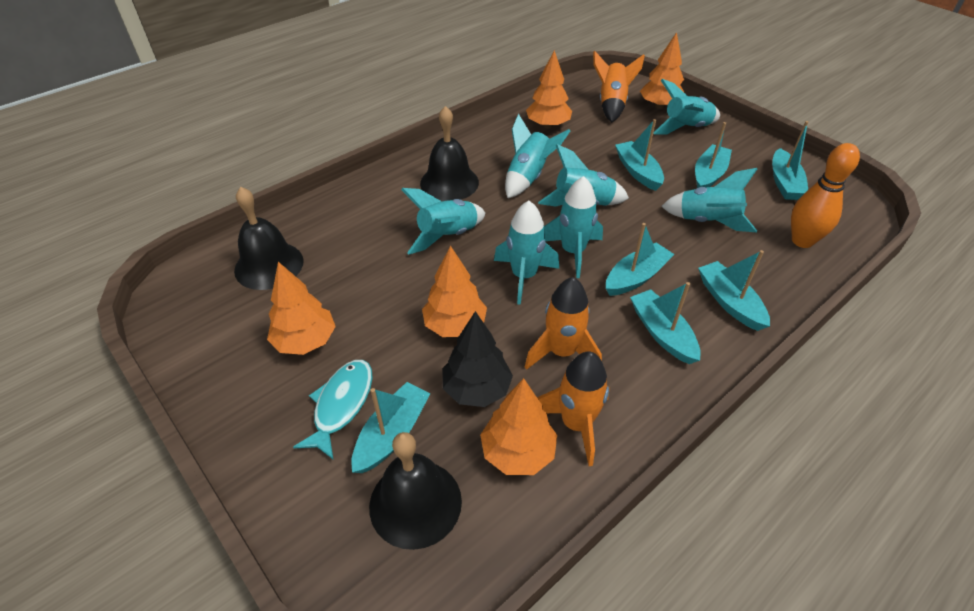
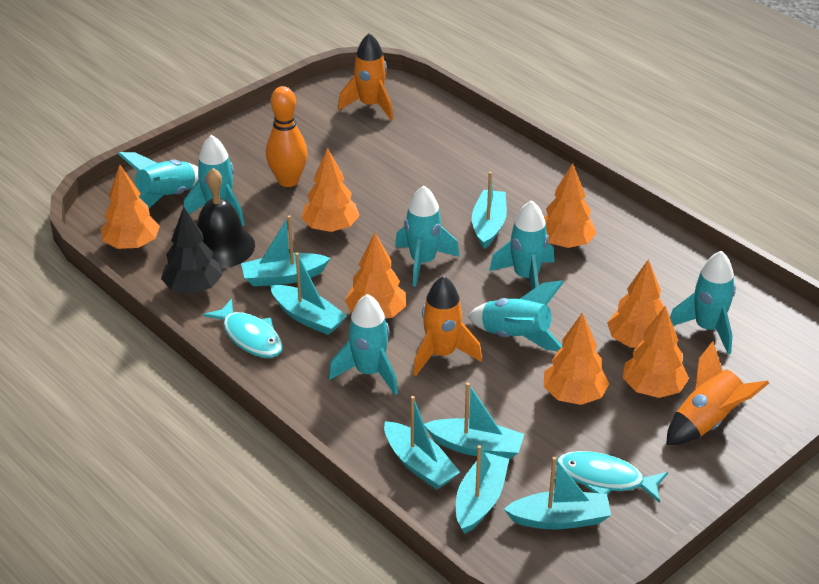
black bell: 3 -> 1
orange tree: 5 -> 7
turquoise fish: 1 -> 2

